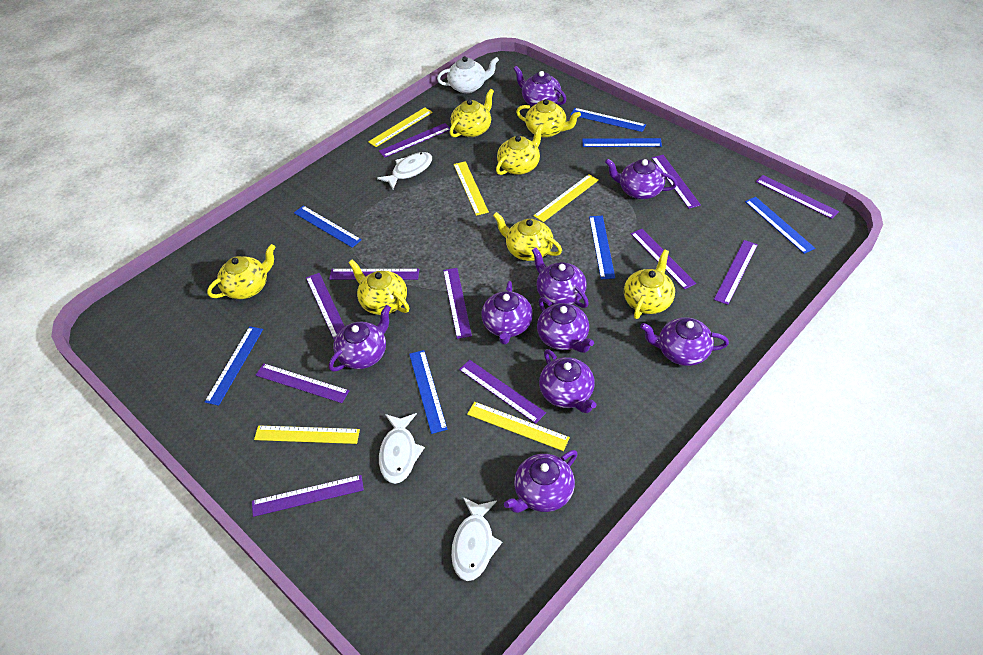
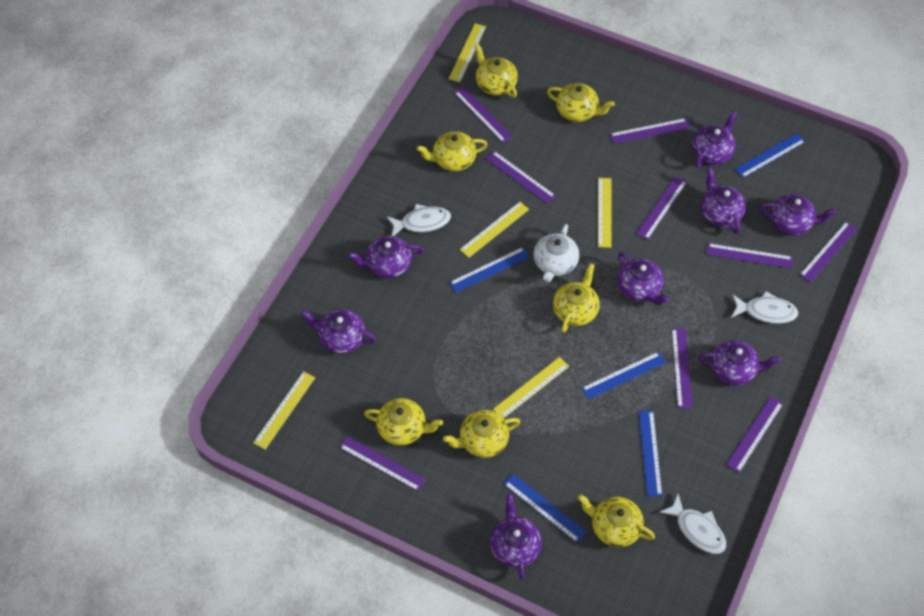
blue ruler: 7 -> 5
purple ruler: 11 -> 9
purple teapot: 9 -> 8

